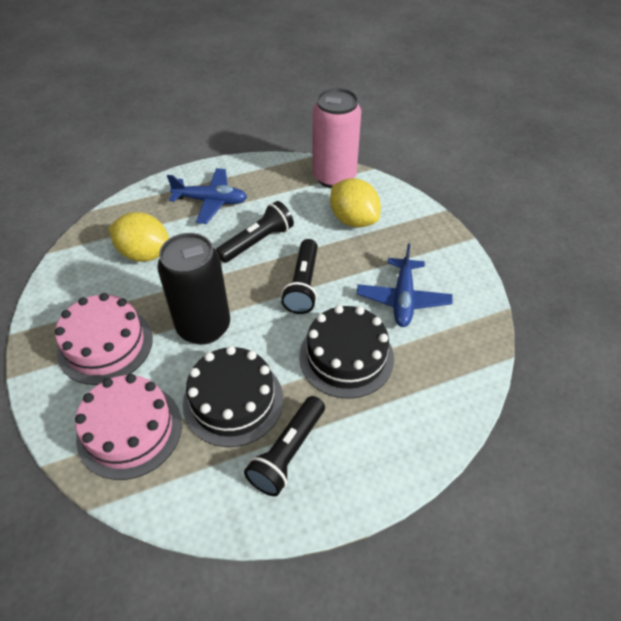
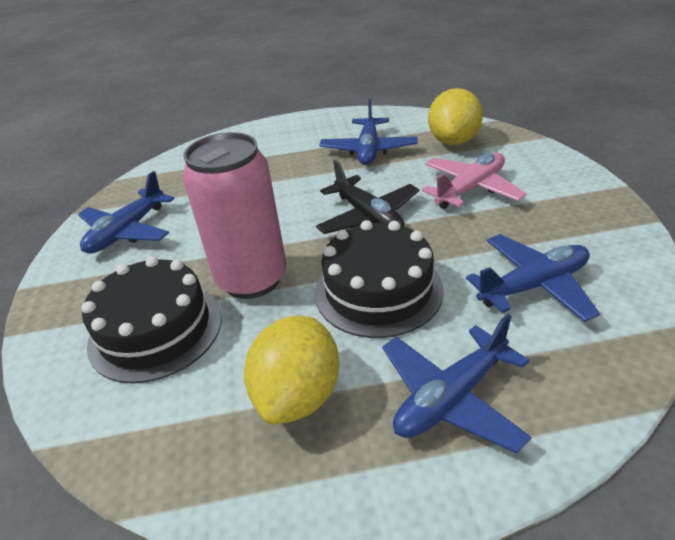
black can: 1 -> 0
black flashlight: 3 -> 0
black plane: 0 -> 1
blue plane: 2 -> 4
pink cake: 2 -> 0
pink plane: 0 -> 1

